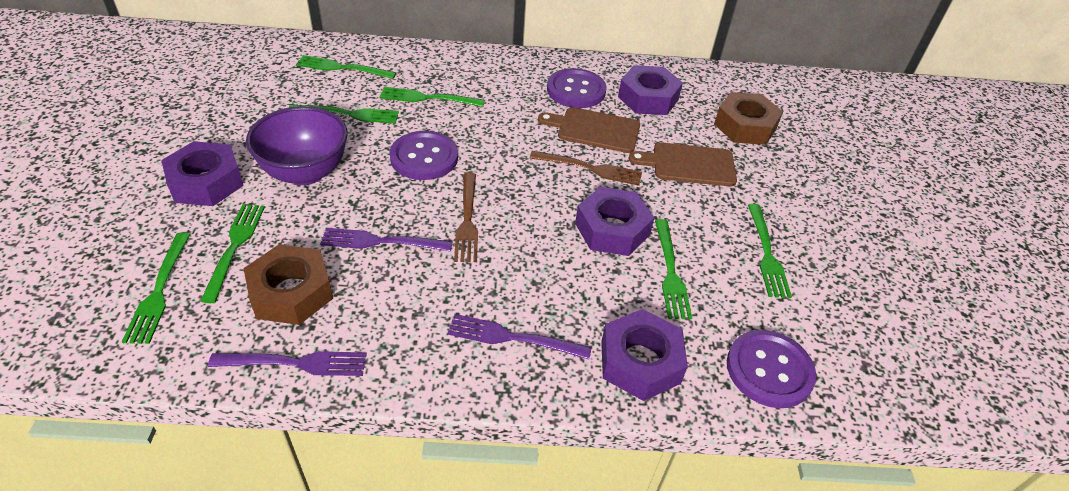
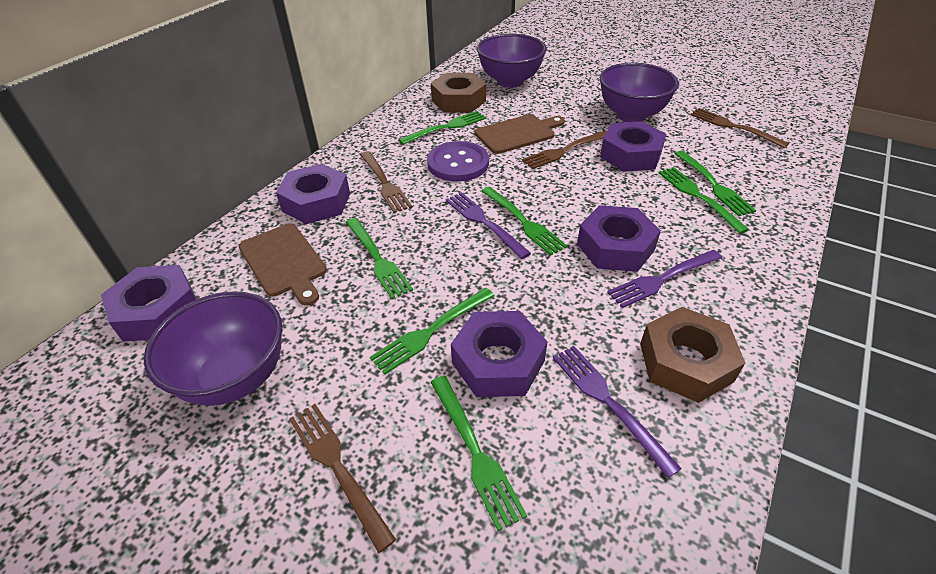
brown fork: 2 -> 4
purple bowl: 1 -> 3
purple button: 3 -> 1
purple nut: 4 -> 5

